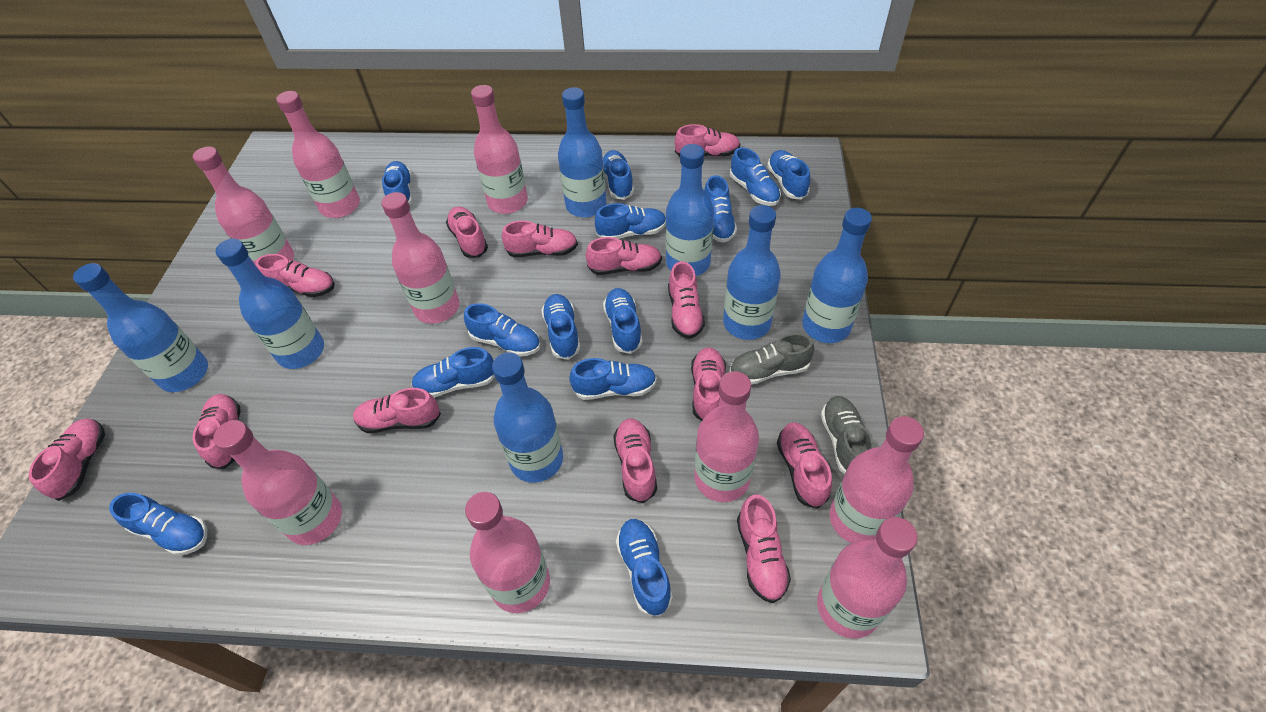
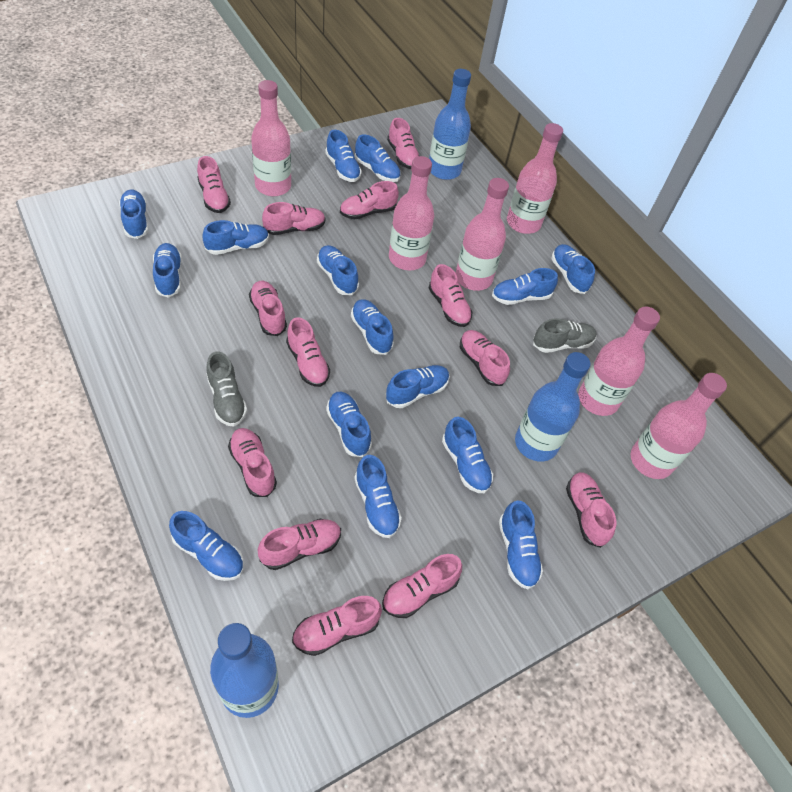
blue bottle: 7 -> 3
blue shoe: 13 -> 15
pink bottle: 9 -> 6

